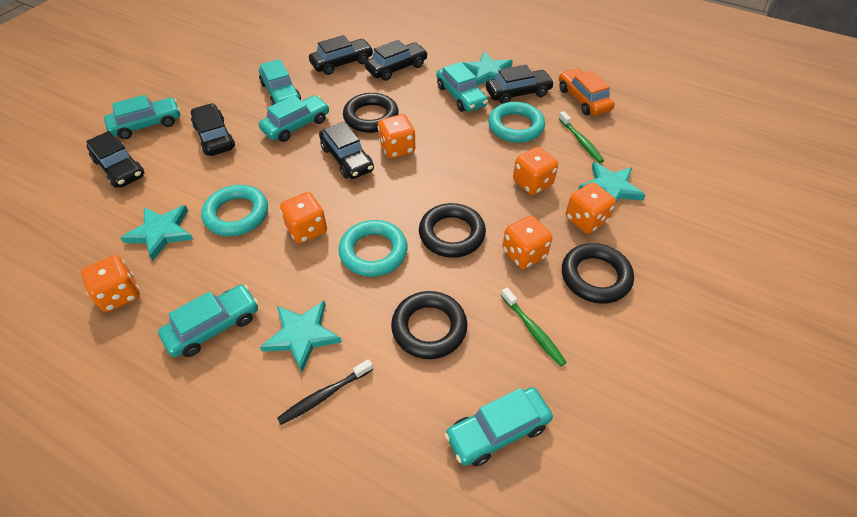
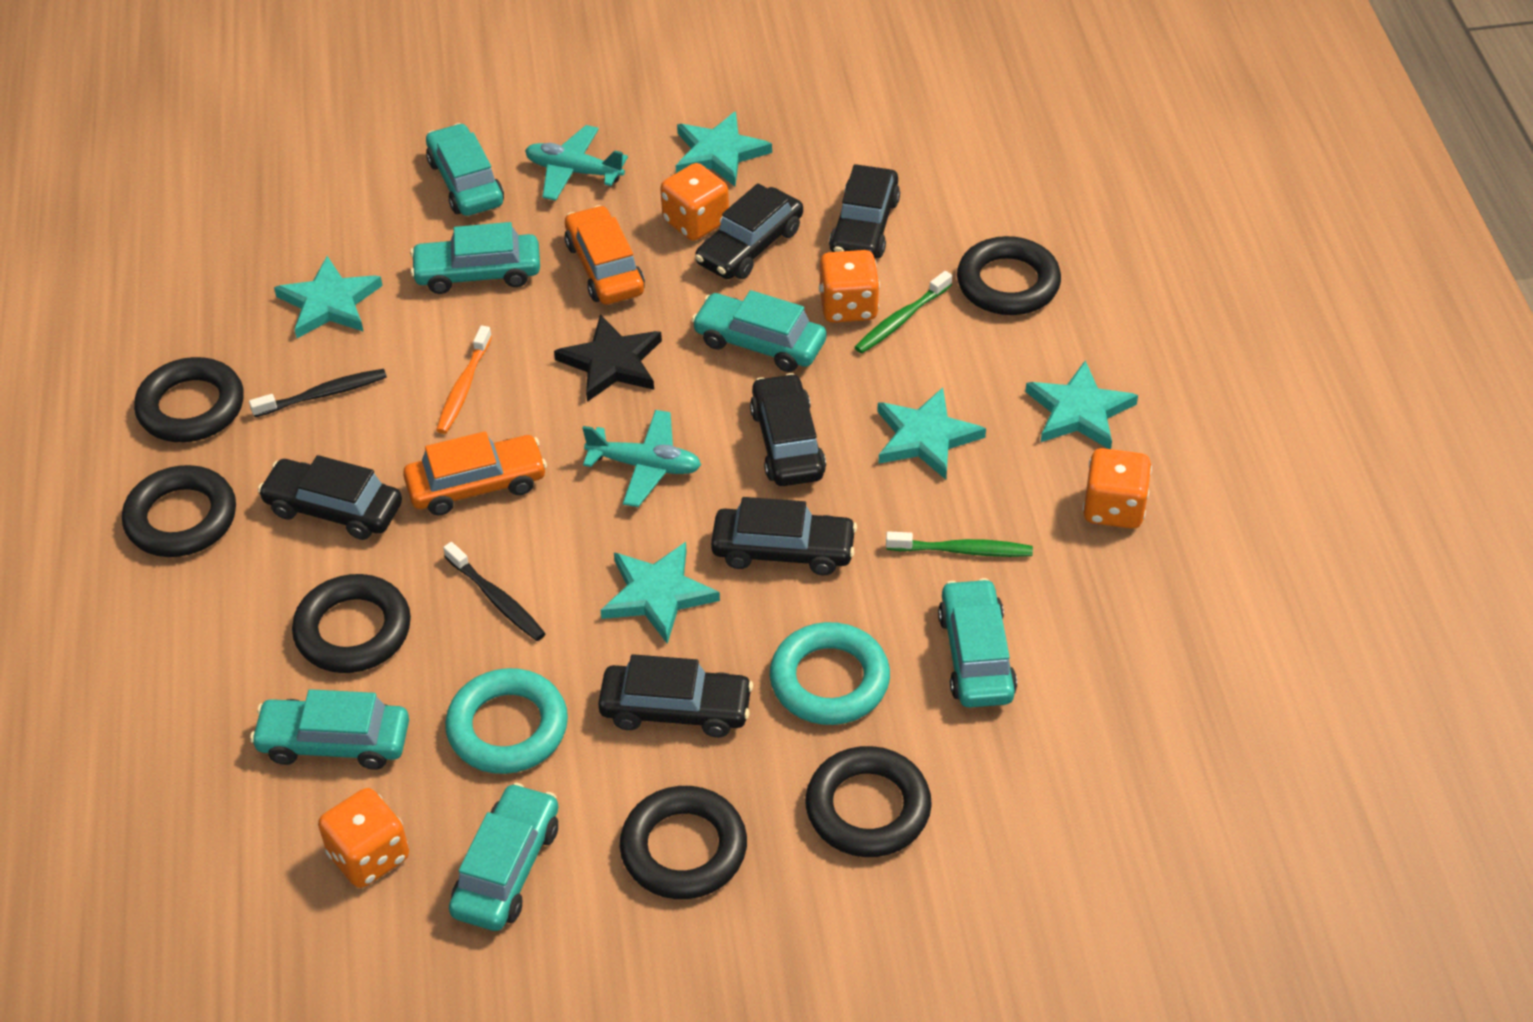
black ring: 4 -> 6
black star: 0 -> 1
black toothbrush: 1 -> 2
orange car: 1 -> 2
orange dice: 6 -> 4
orange toothbrush: 0 -> 1
turquoise plane: 0 -> 2
turquoise ring: 3 -> 2
turquoise star: 4 -> 5

